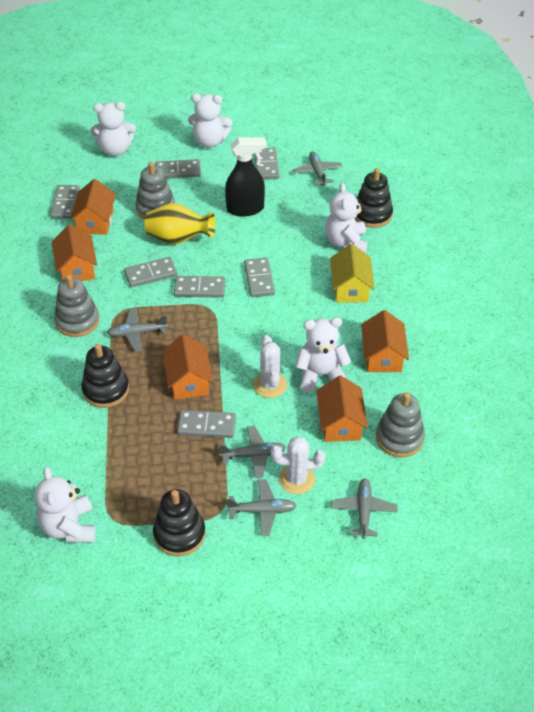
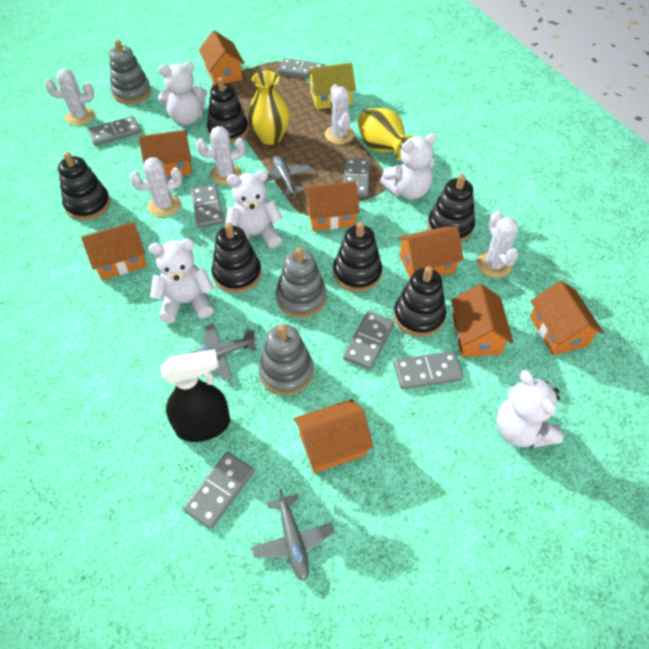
black stacking toy: 3 -> 6
grey plane: 5 -> 3
orange house: 5 -> 8
white cactus: 2 -> 5
yellow vase: 1 -> 2

